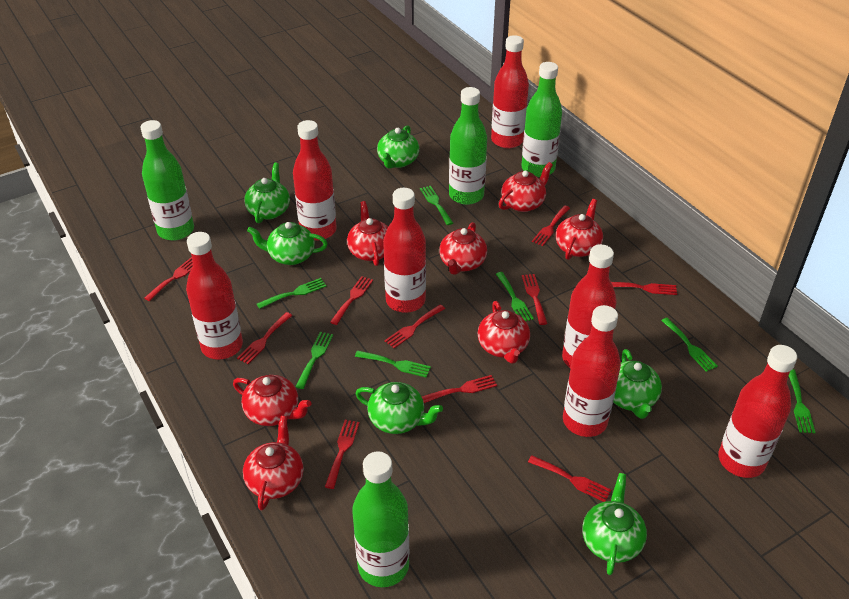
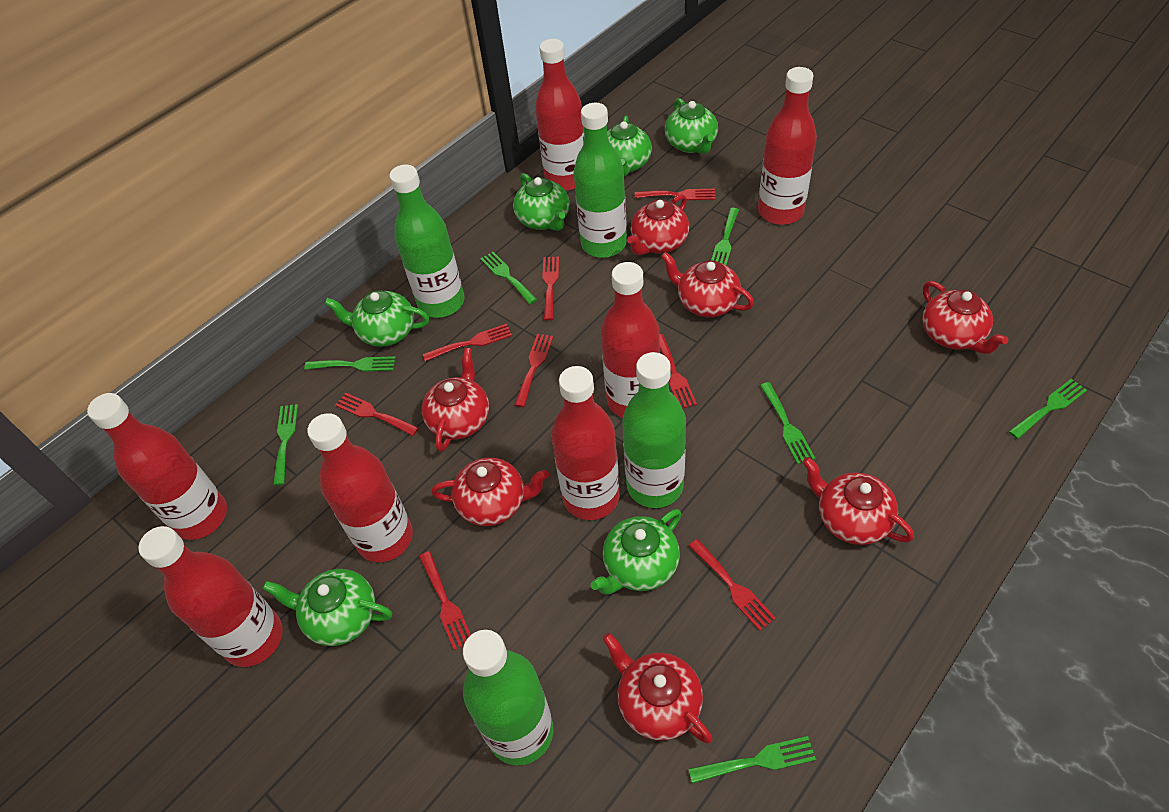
red fork: 10 -> 8

